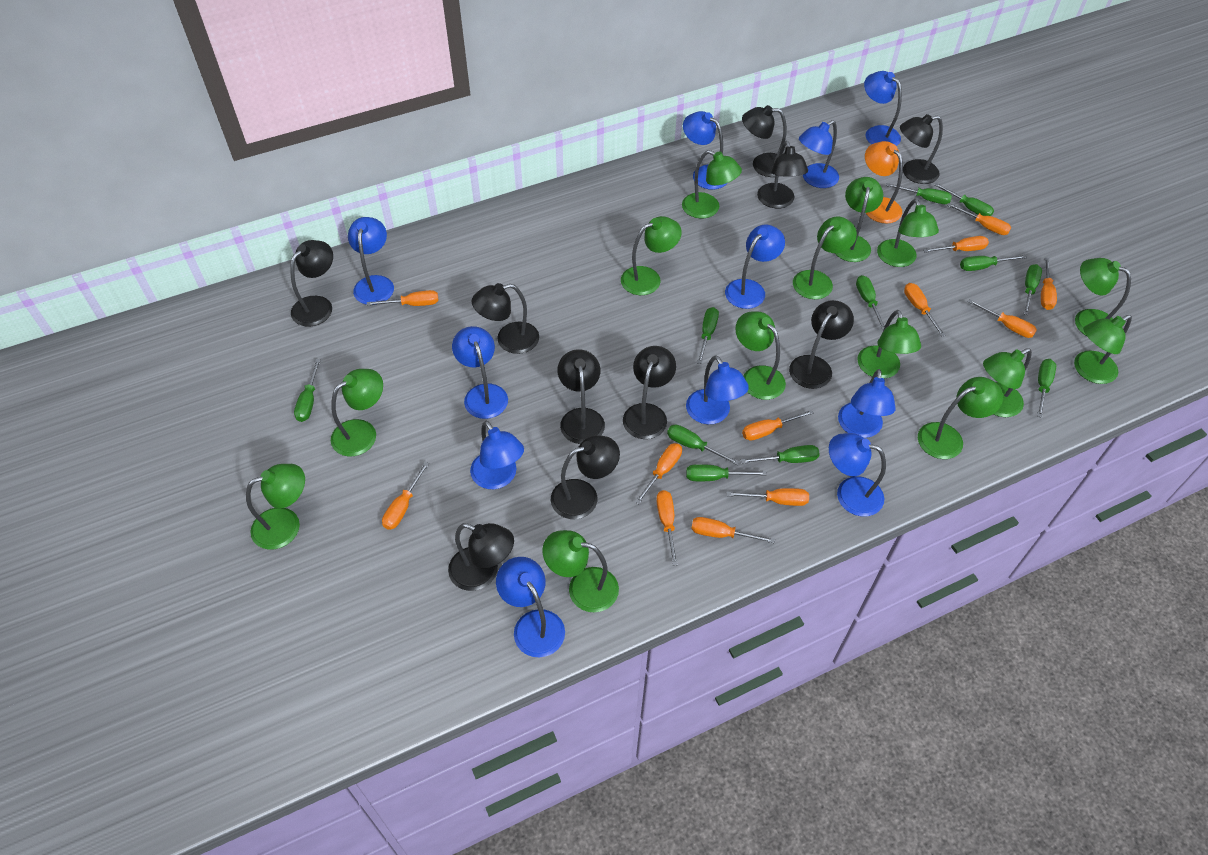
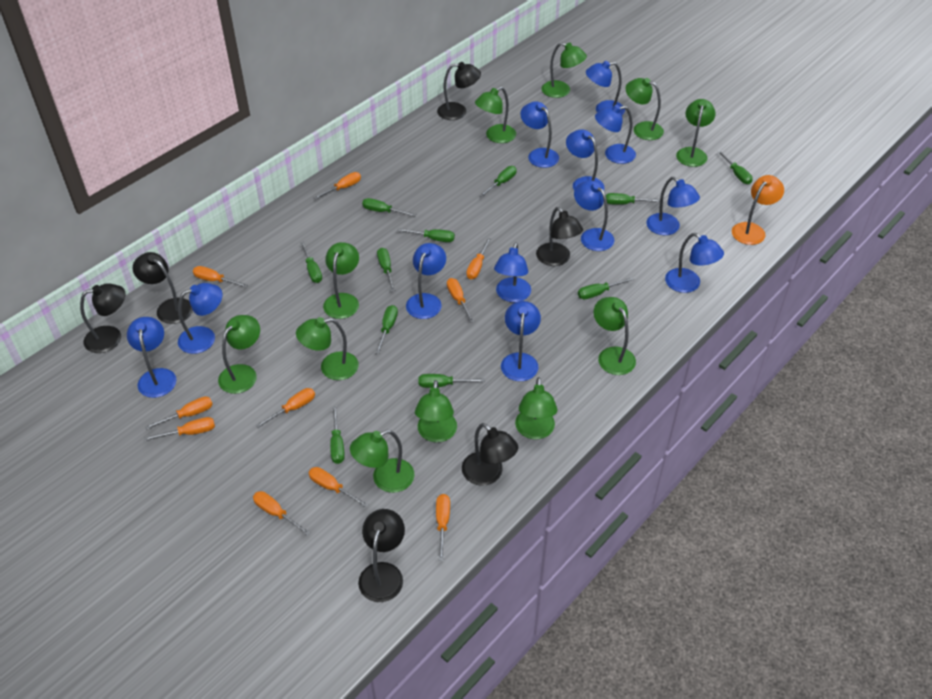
black lamp: 10 -> 6
blue lamp: 11 -> 12
green lamp: 14 -> 11
orange screwdriver: 12 -> 10

